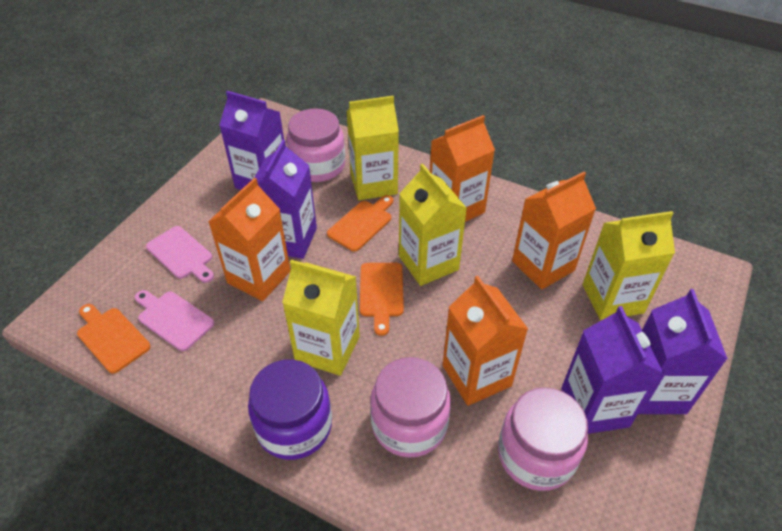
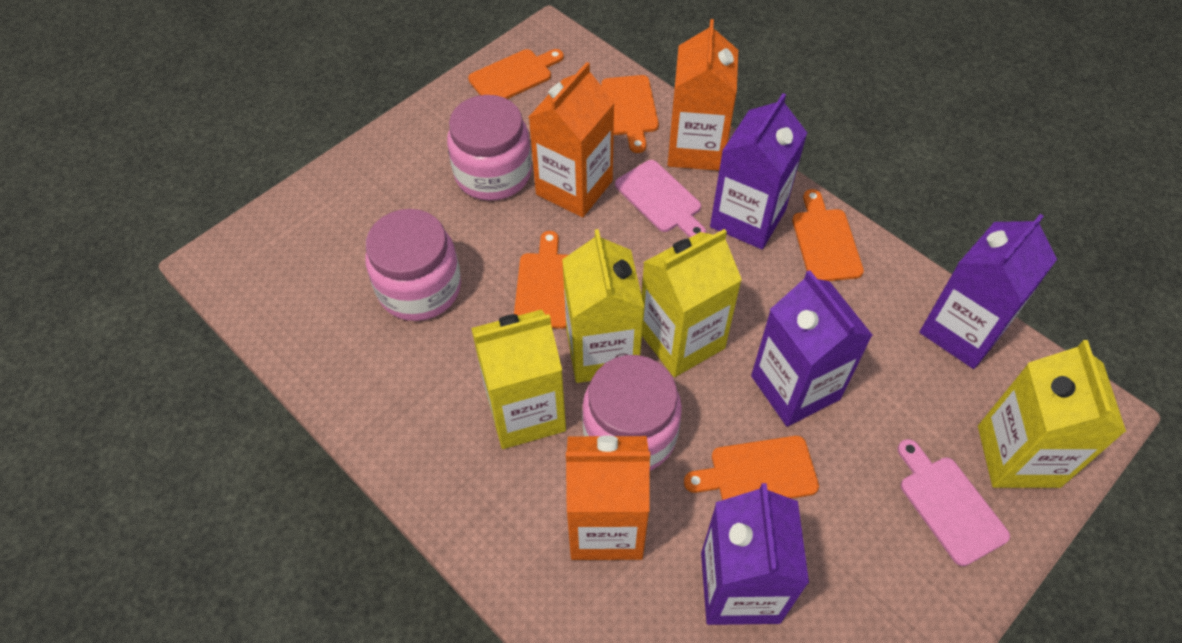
orange carton: 4 -> 3
orange cutting board: 3 -> 5
purple jar: 1 -> 0

